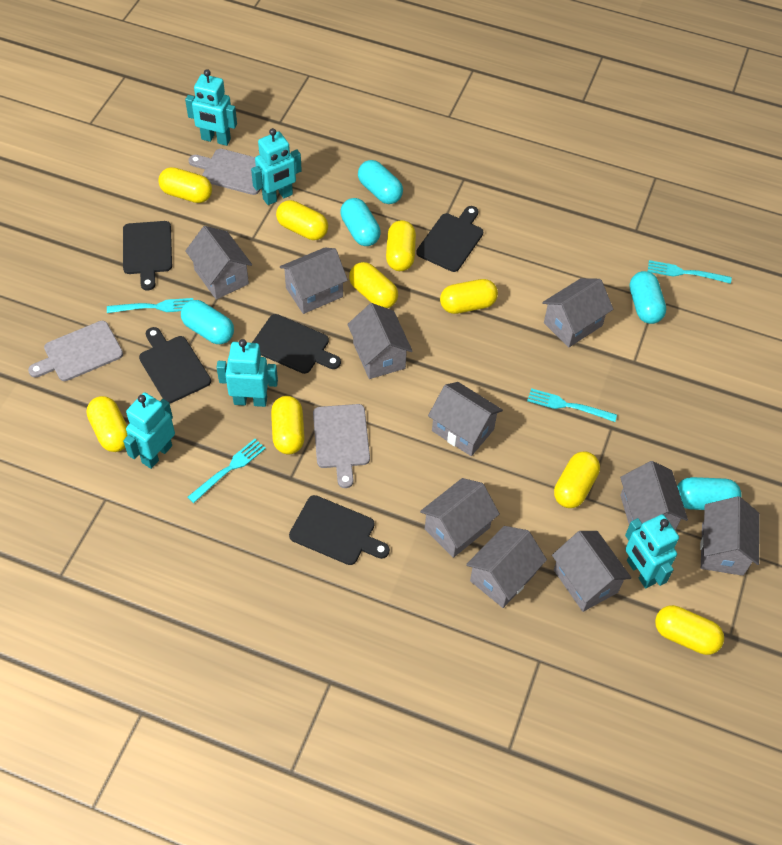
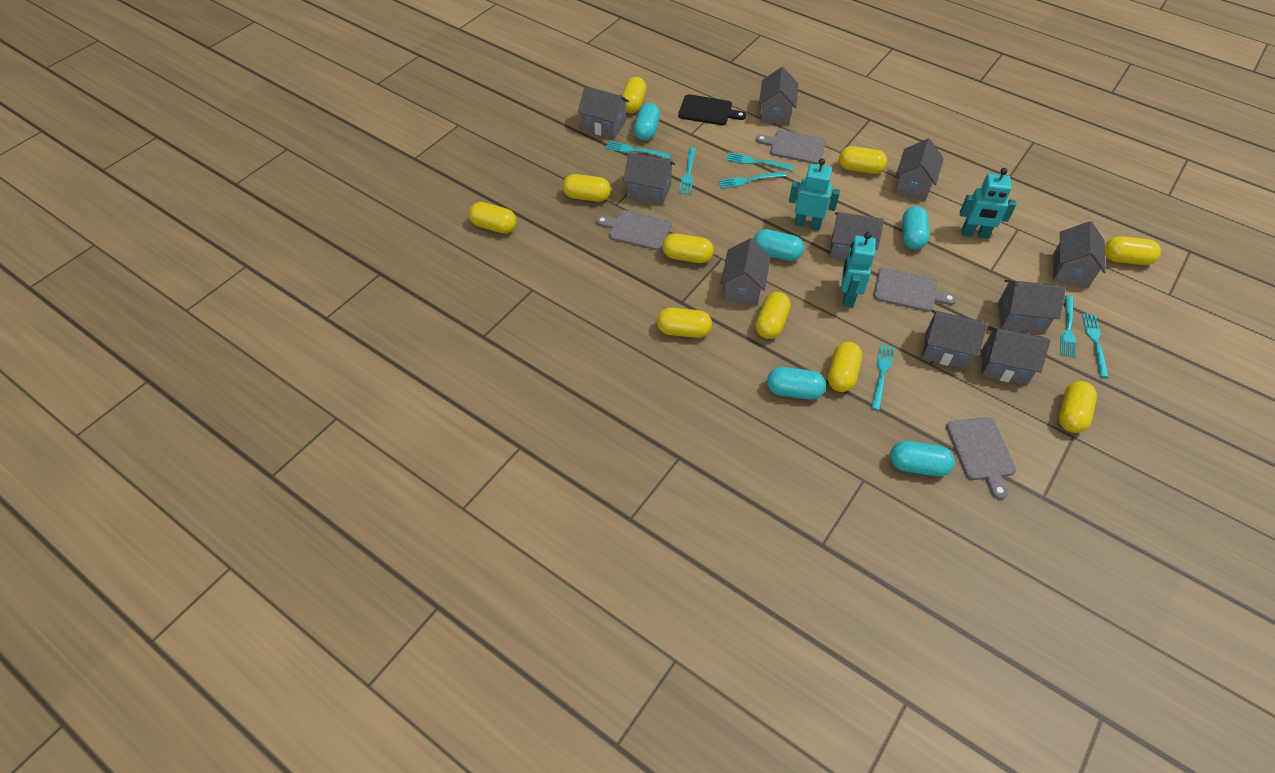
black cutting board: 5 -> 1
grey cutting board: 3 -> 4
turquoise fork: 4 -> 7
turquoise robot: 5 -> 3
yellow capsule: 9 -> 10

